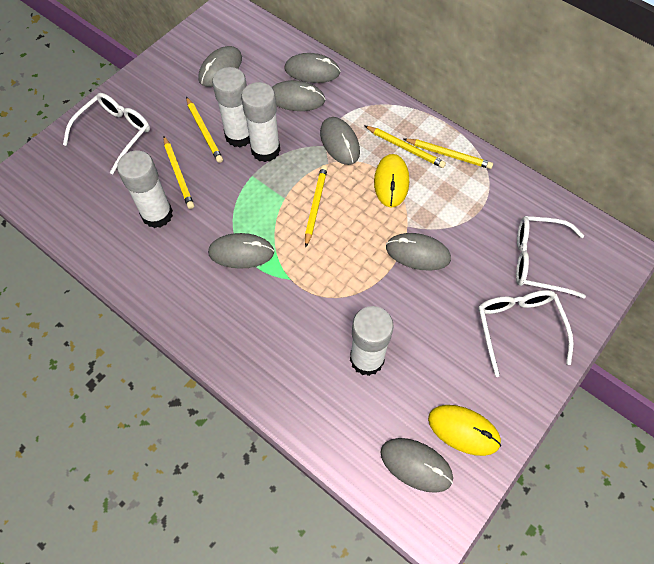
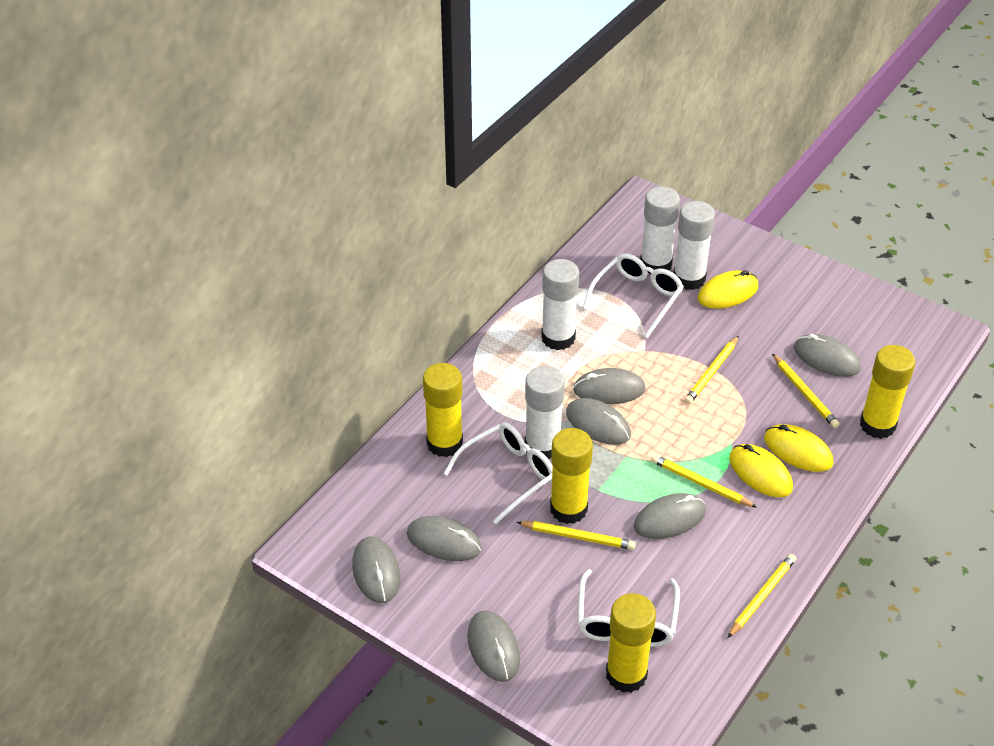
yellow glue stick: 0 -> 4
yellow mouse: 2 -> 3

